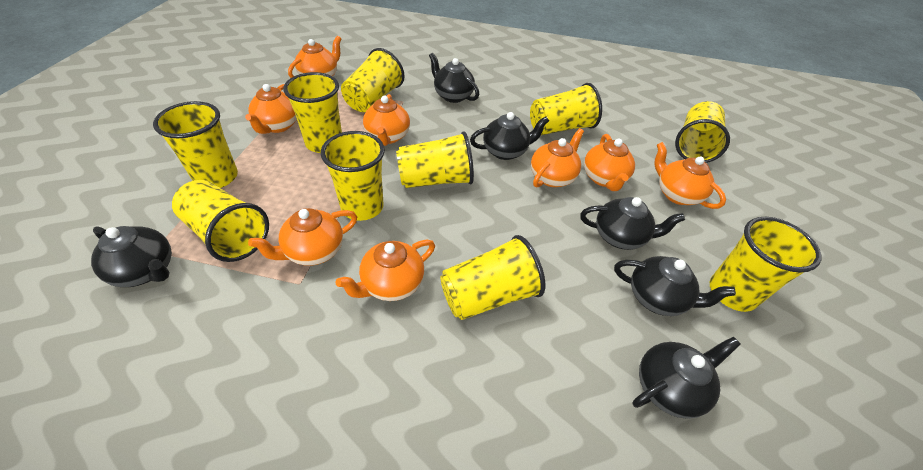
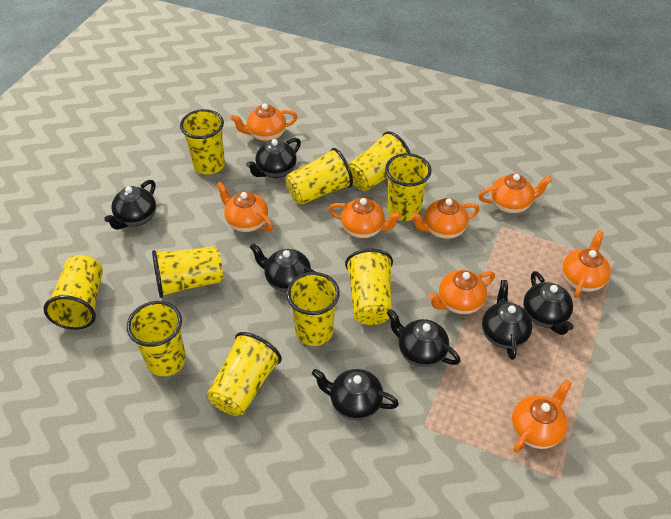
black teapot: 6 -> 7

